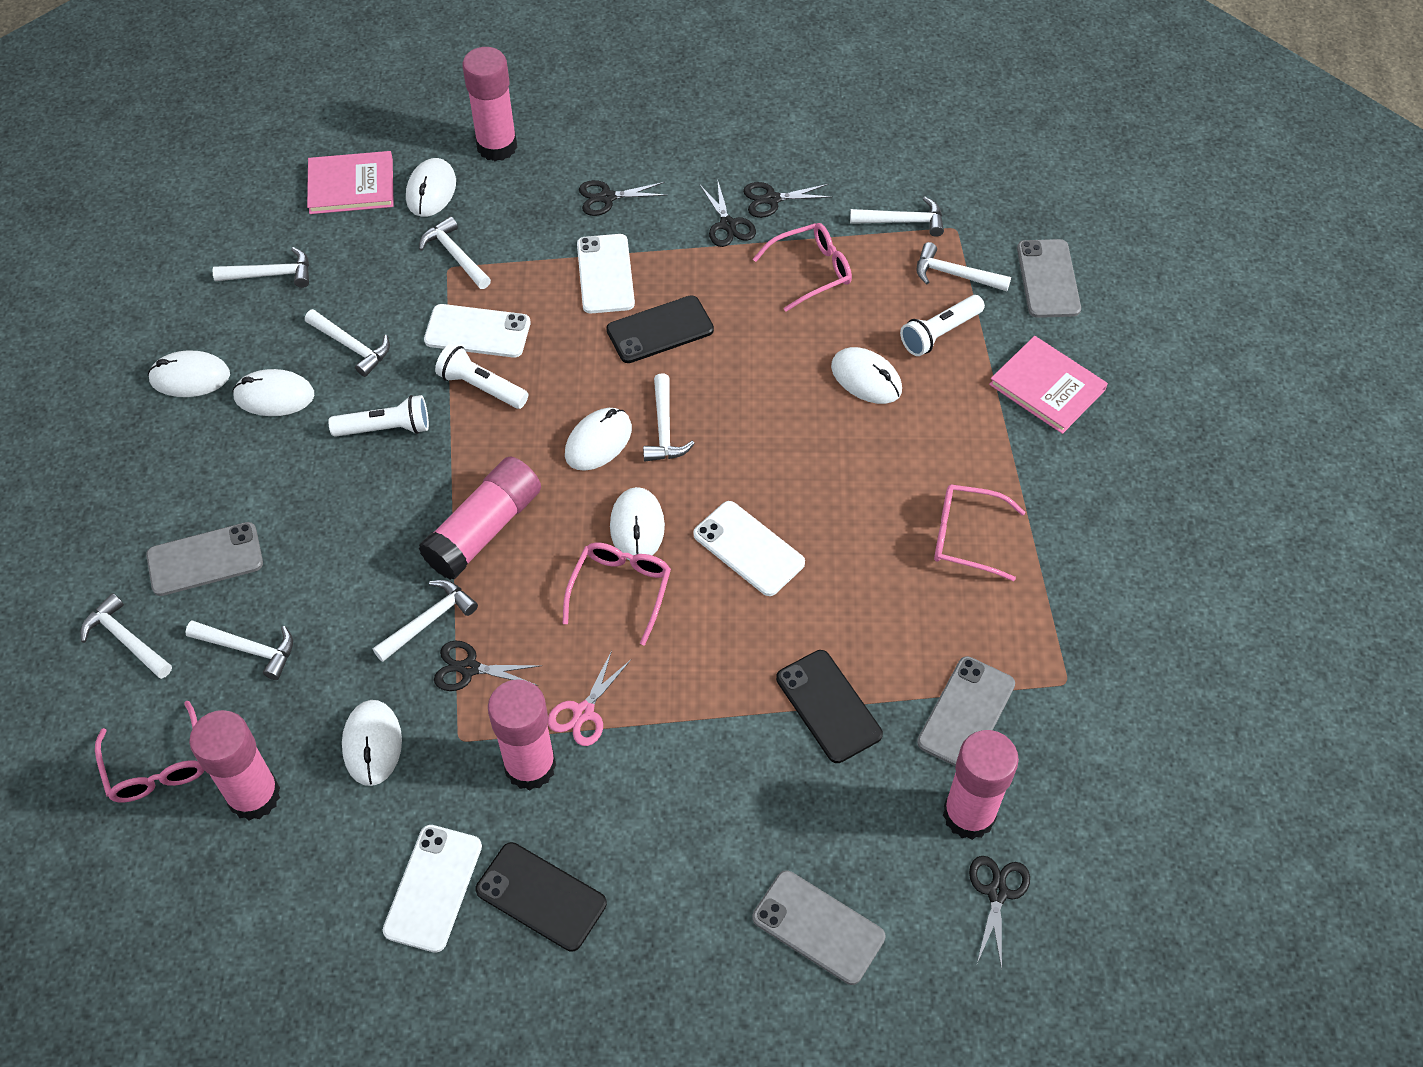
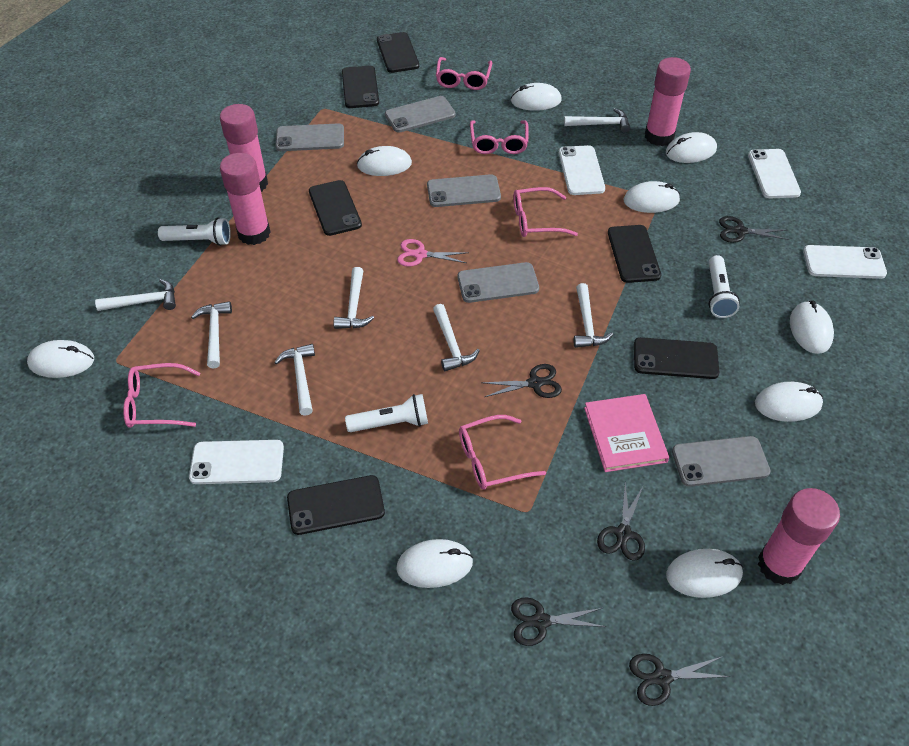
black phone: 3 -> 6
grey phone: 4 -> 5
pink book: 2 -> 1
pink glasses: 4 -> 5
pink glue stick: 5 -> 4
white hammer: 9 -> 7
white mouse: 7 -> 9

